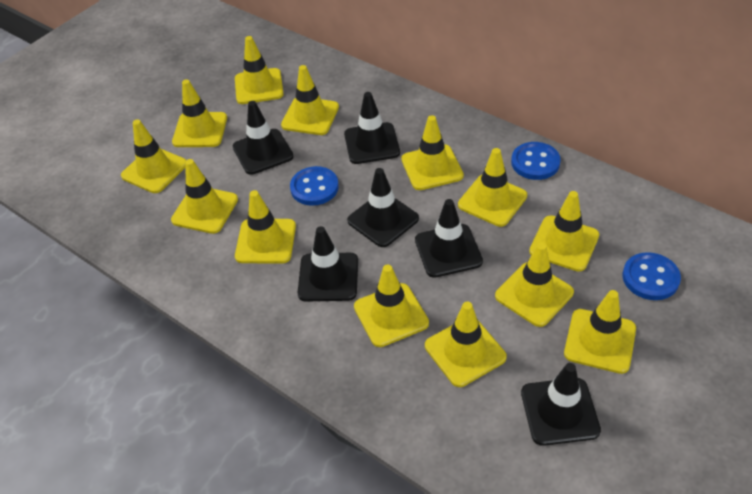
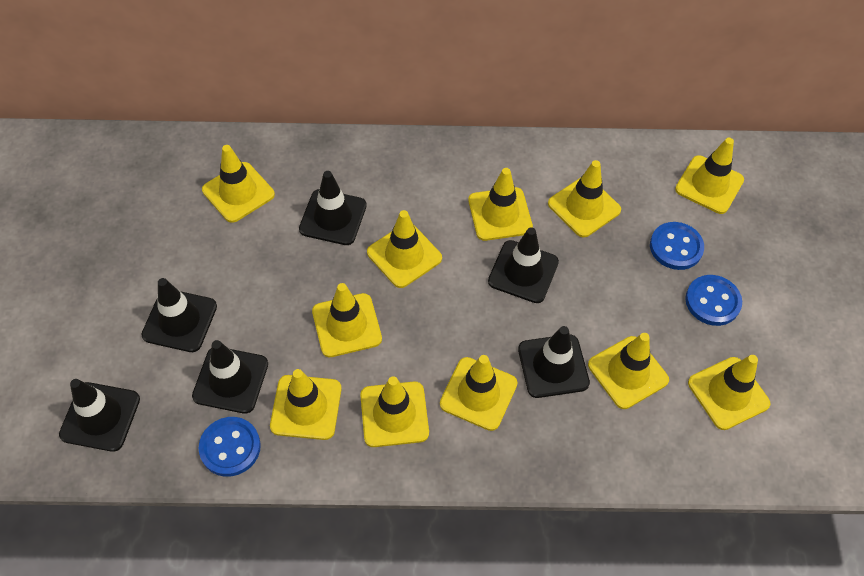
yellow traffic cone: 13 -> 11

